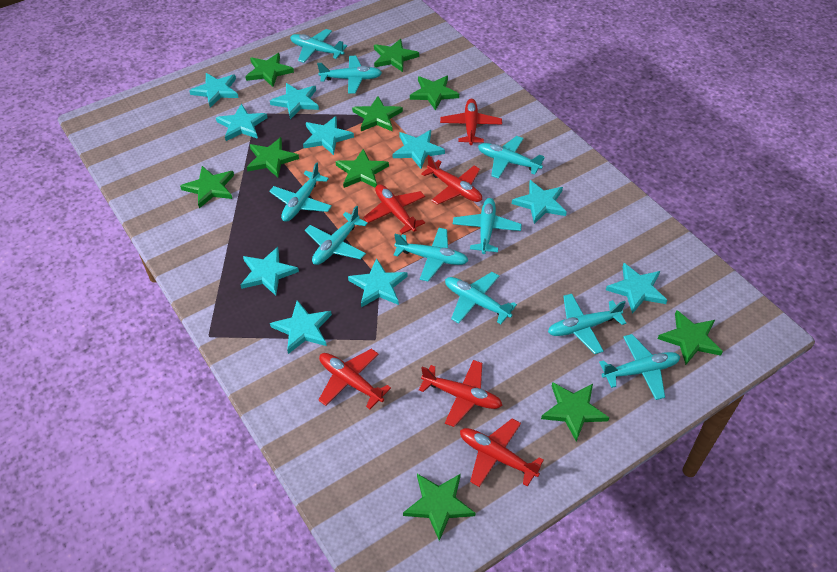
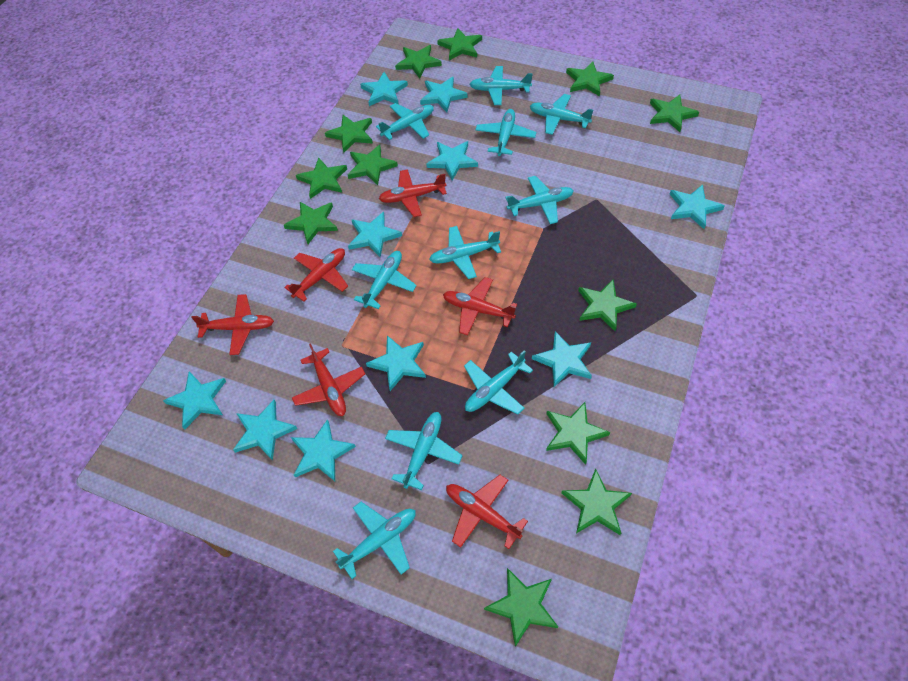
green star: 10 -> 12

